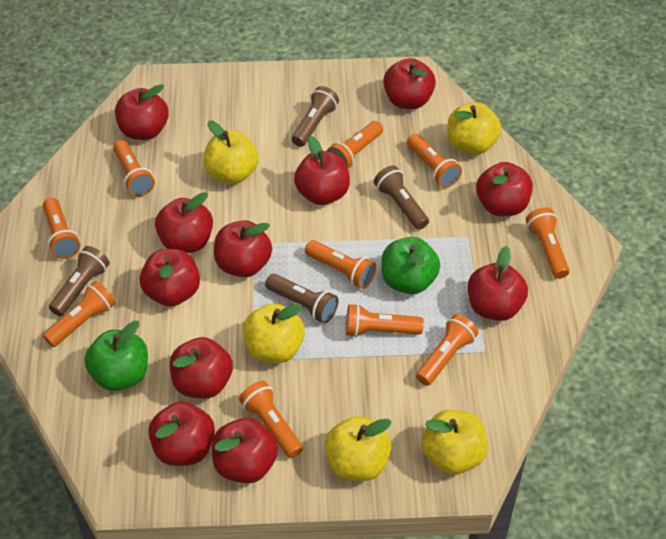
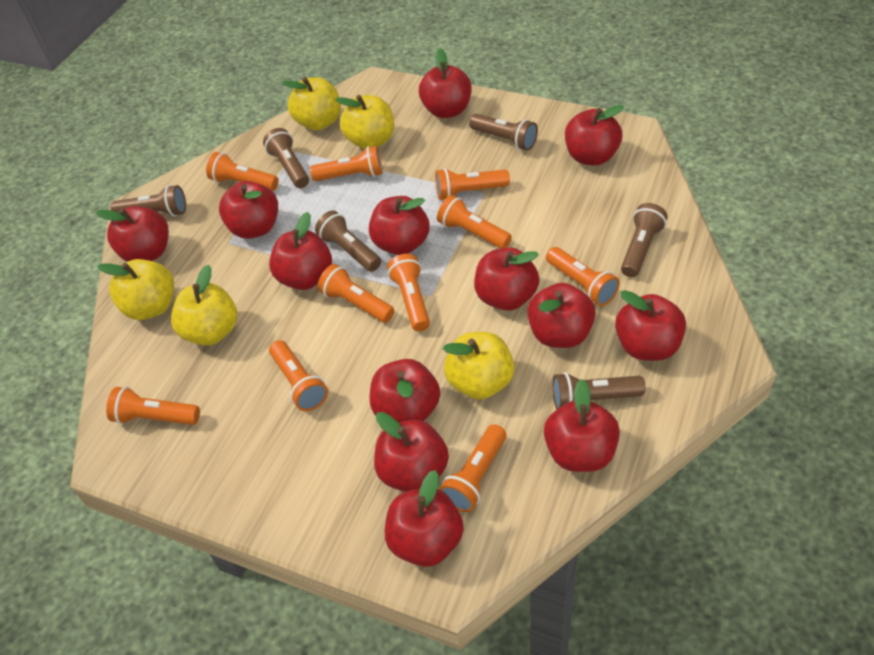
brown flashlight: 4 -> 6
green apple: 2 -> 0
red apple: 11 -> 13

